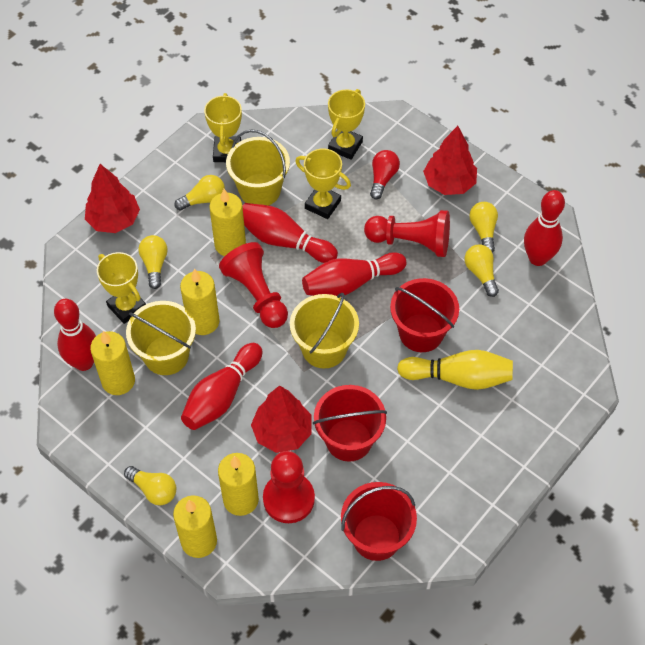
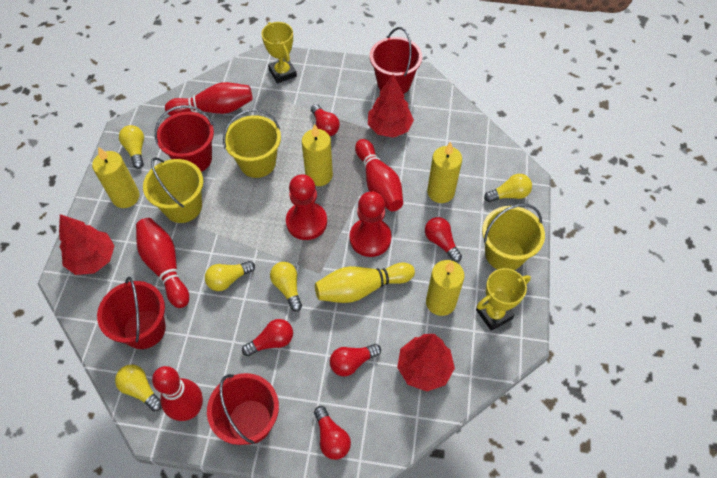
red bowling pin: 5 -> 4
red bucket: 3 -> 4
red light bulb: 1 -> 5
red pawn: 3 -> 2
yellow candle: 5 -> 4
yellow trophy: 4 -> 2

